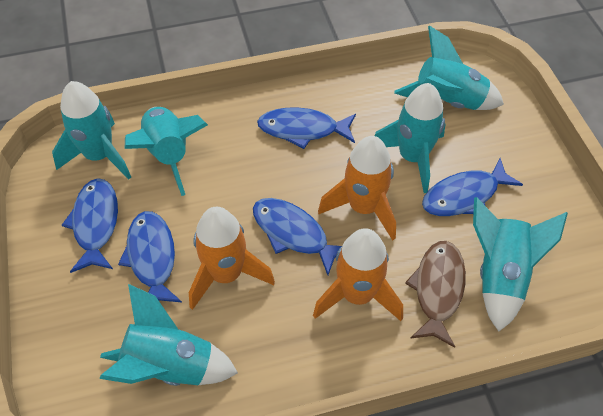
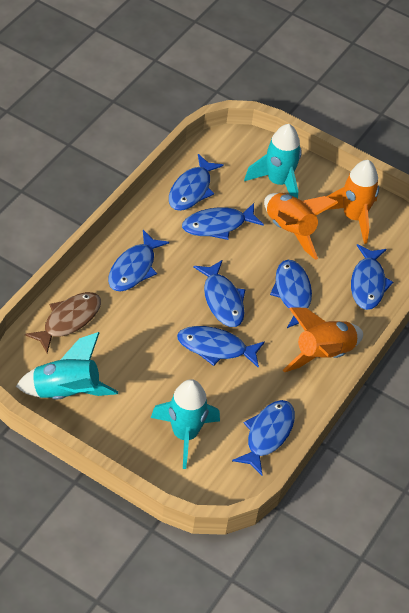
blue fish: 5 -> 8
turquoise rocket: 6 -> 3

